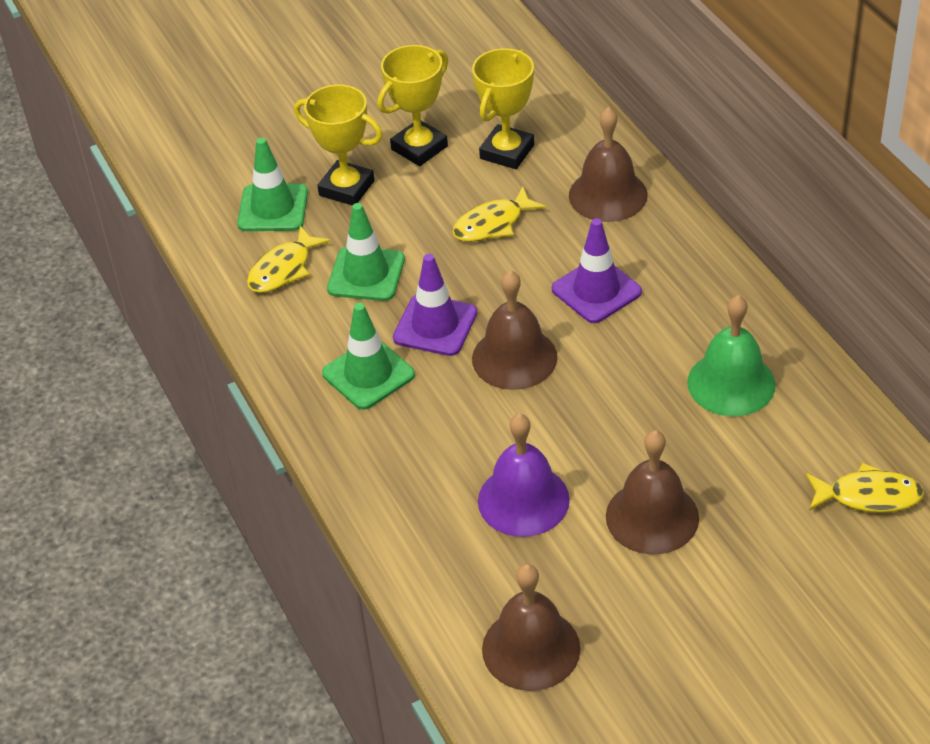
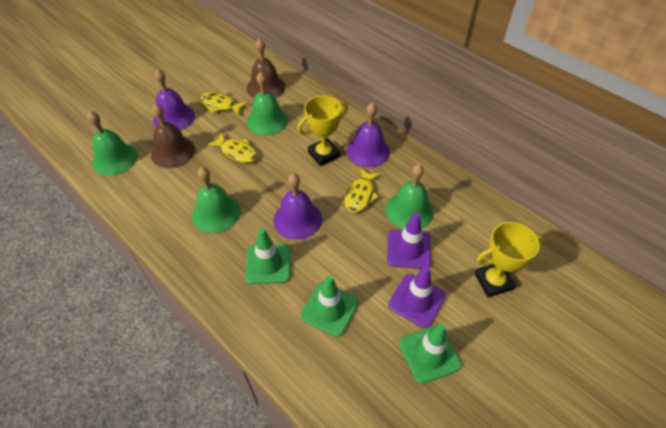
brown bell: 4 -> 2
green bell: 1 -> 4
purple bell: 1 -> 3
yellow trophy: 3 -> 2

